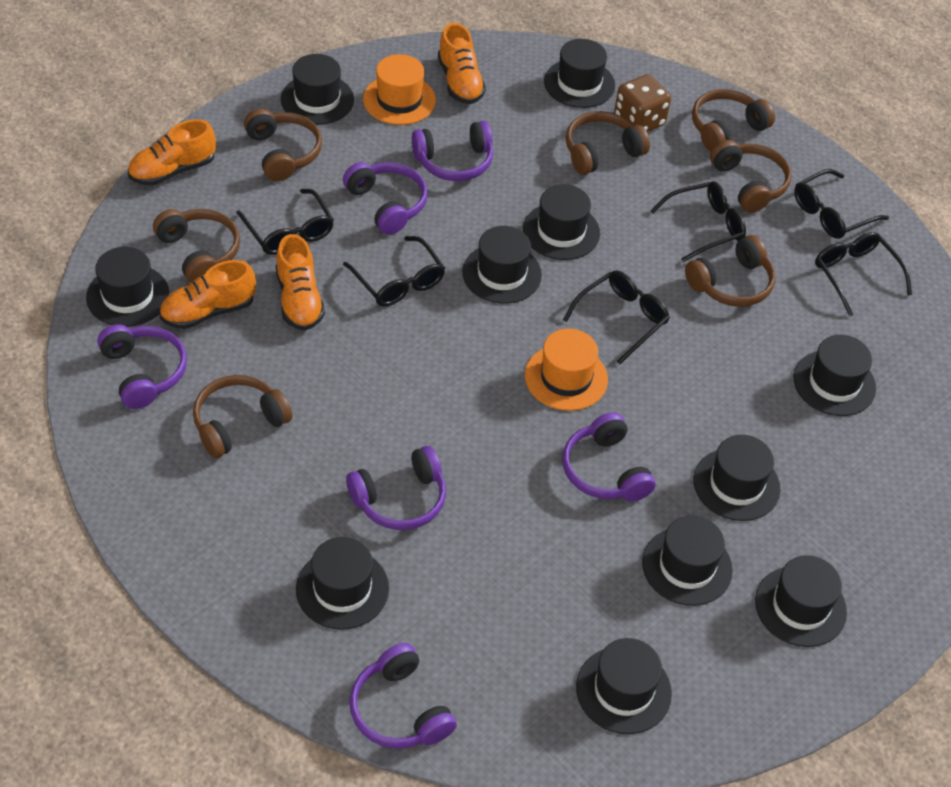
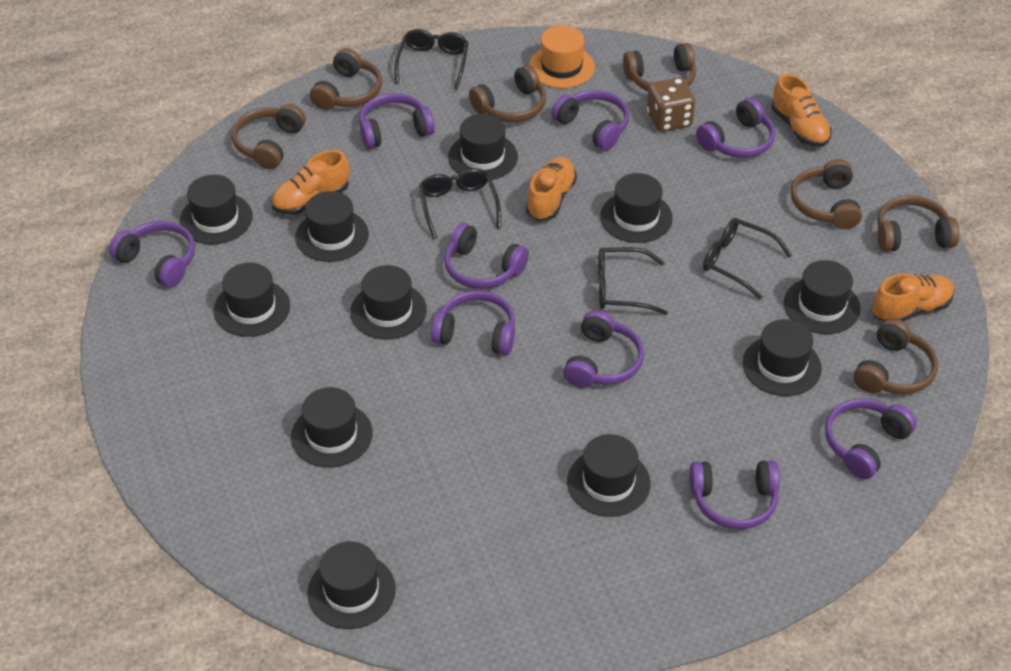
black glasses: 6 -> 4
orange hat: 2 -> 1
purple headphones: 6 -> 9

